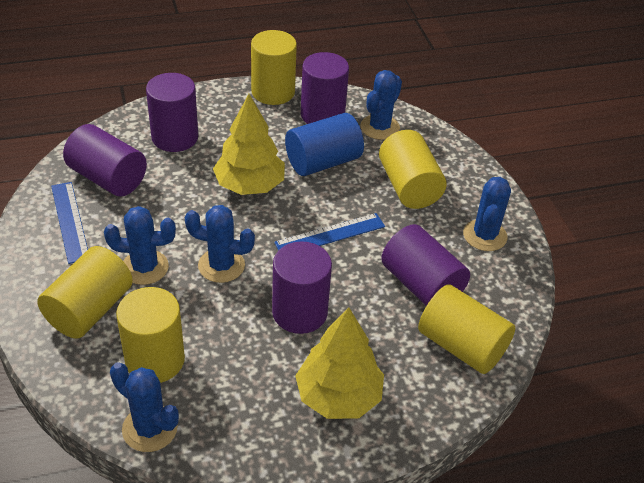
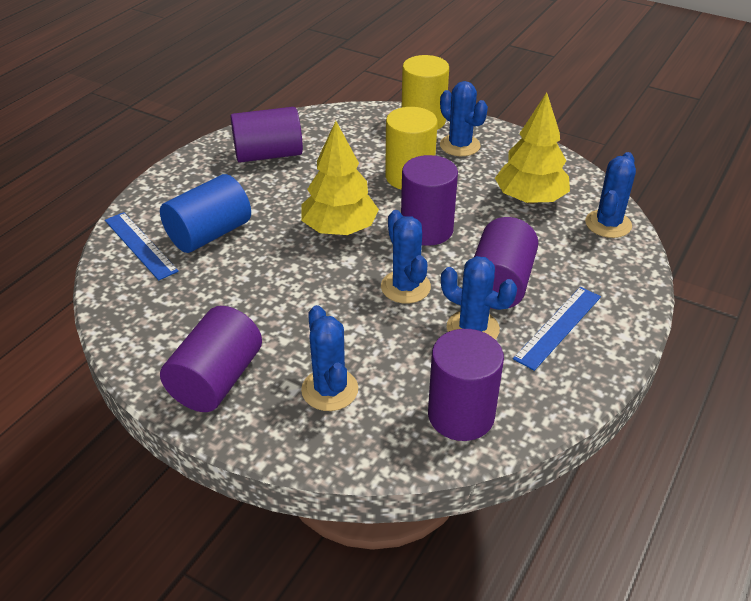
yellow cylinder: 5 -> 2

